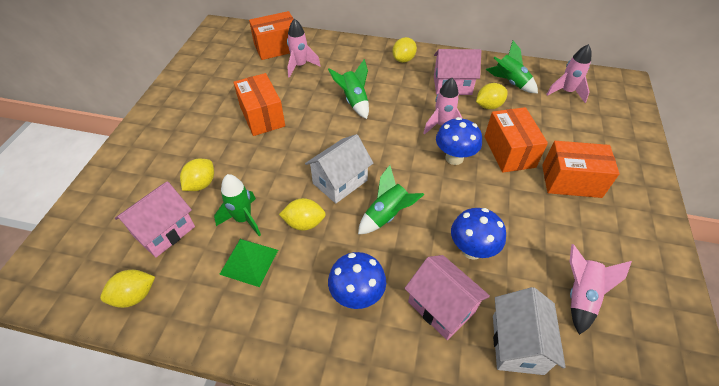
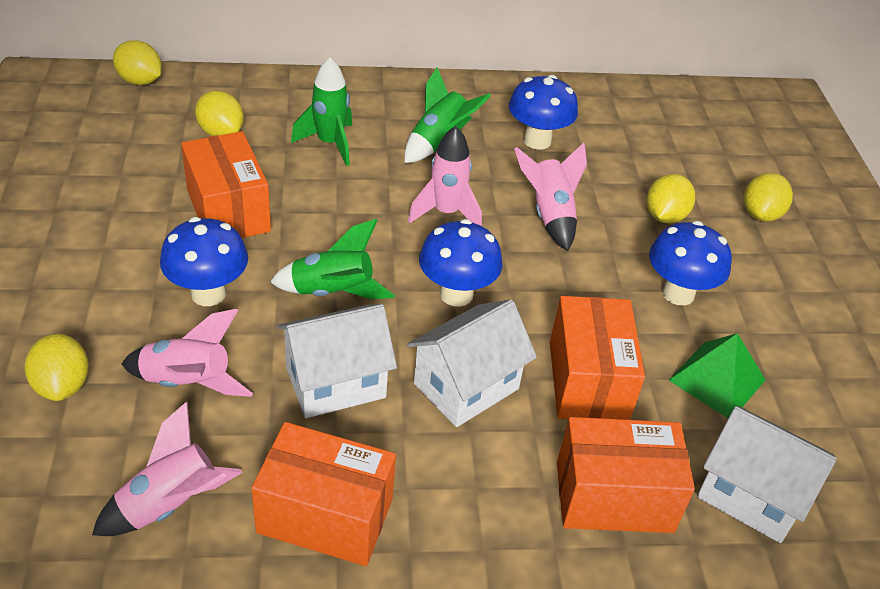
blue mushroom: 3 -> 4
green rocket: 4 -> 3
pink house: 3 -> 0
white house: 2 -> 3

